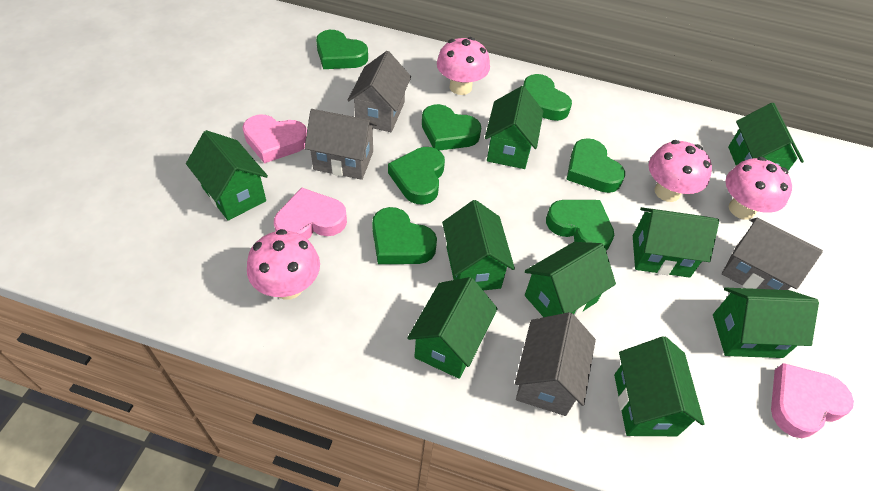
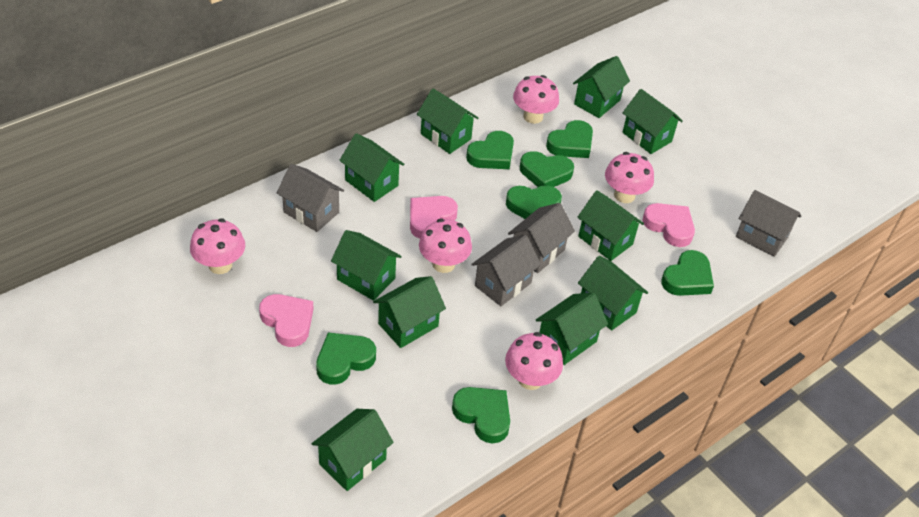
green house: 9 -> 10
pink mushroom: 4 -> 5

